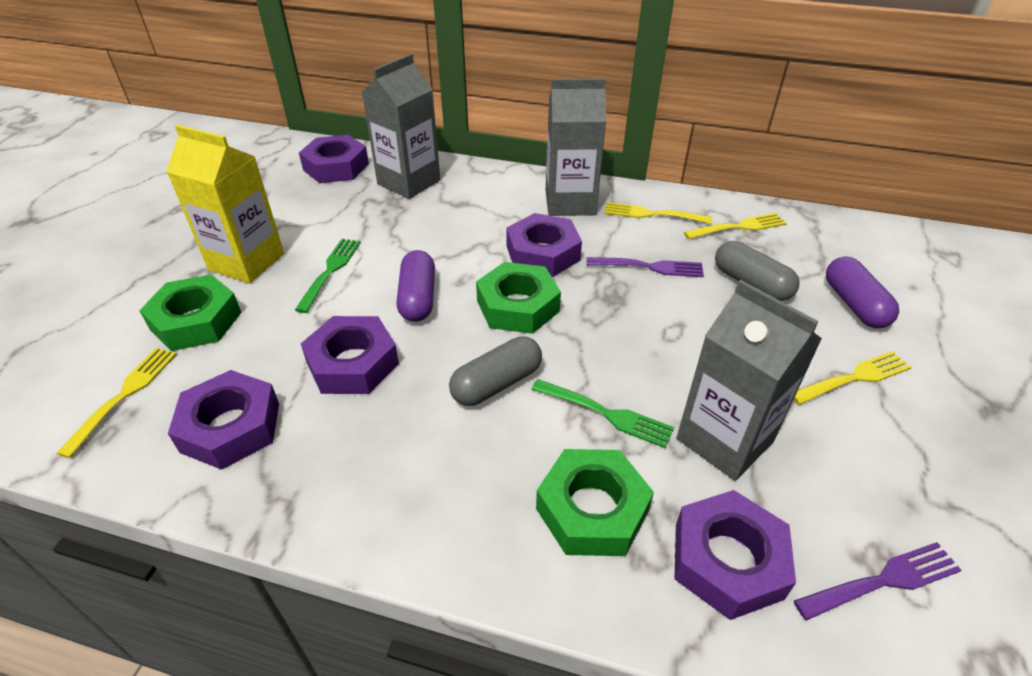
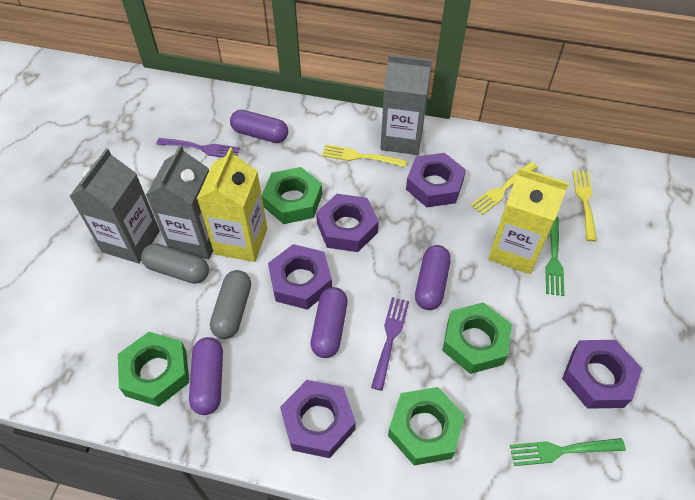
green nut: 3 -> 4
purple capsule: 2 -> 4
yellow carton: 1 -> 2
yellow fork: 4 -> 3

